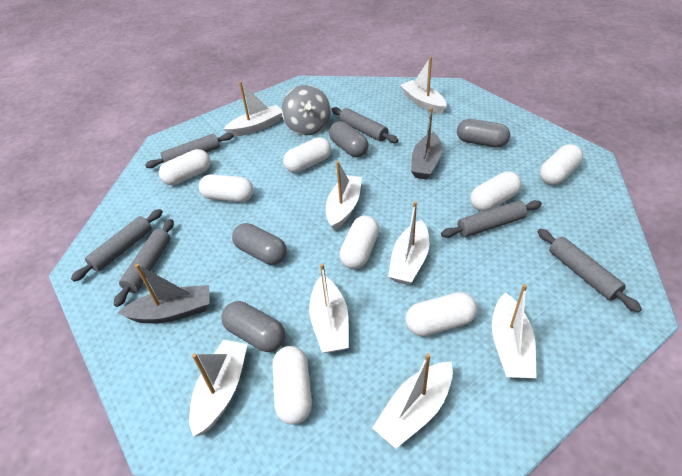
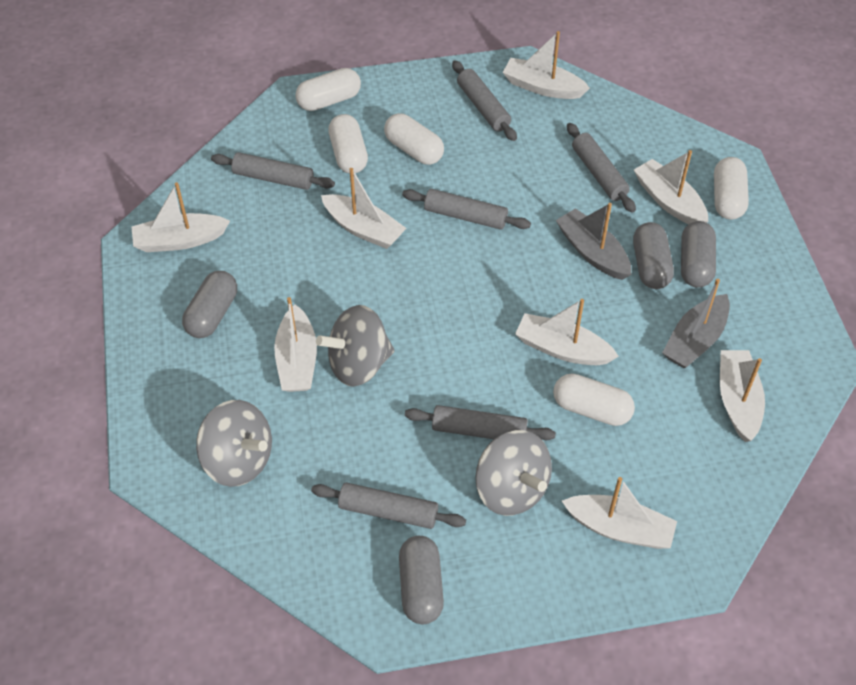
grey spinning top: 1 -> 3
white capsule: 8 -> 5

